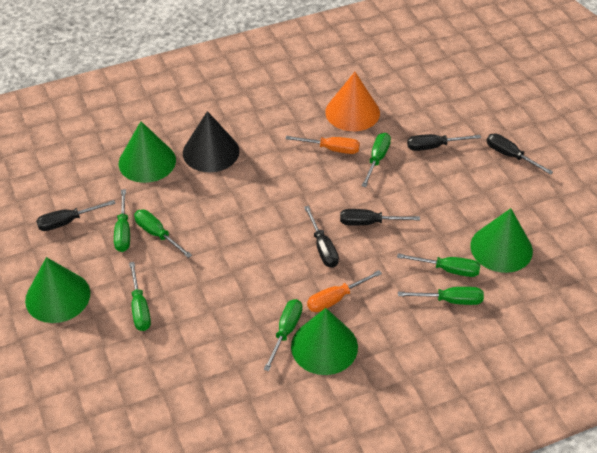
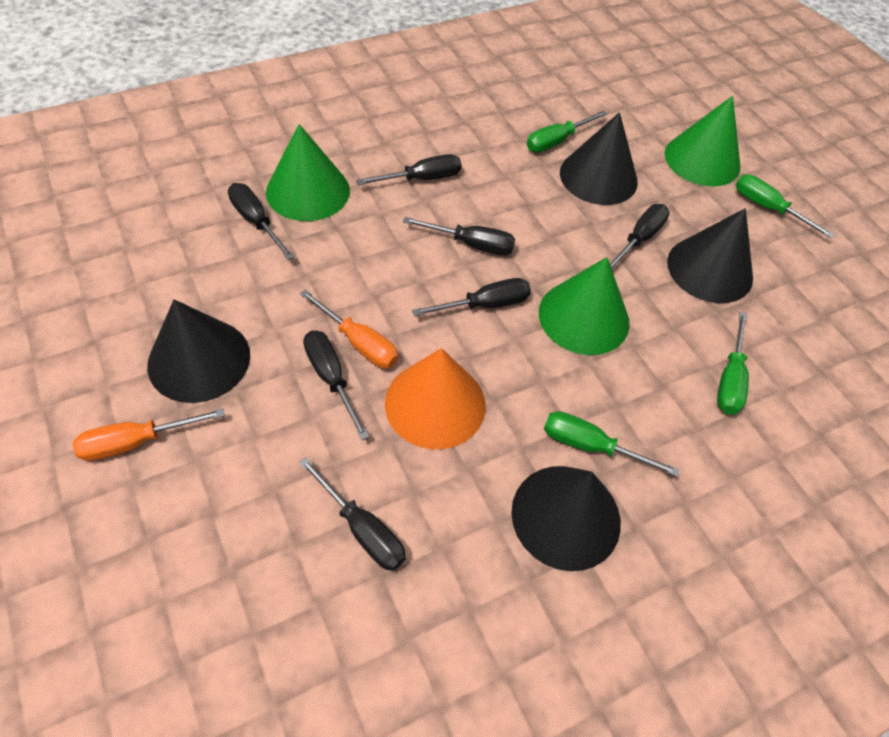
black cone: 1 -> 4
black screwdriver: 5 -> 7
green cone: 4 -> 3
green screwdriver: 7 -> 4

